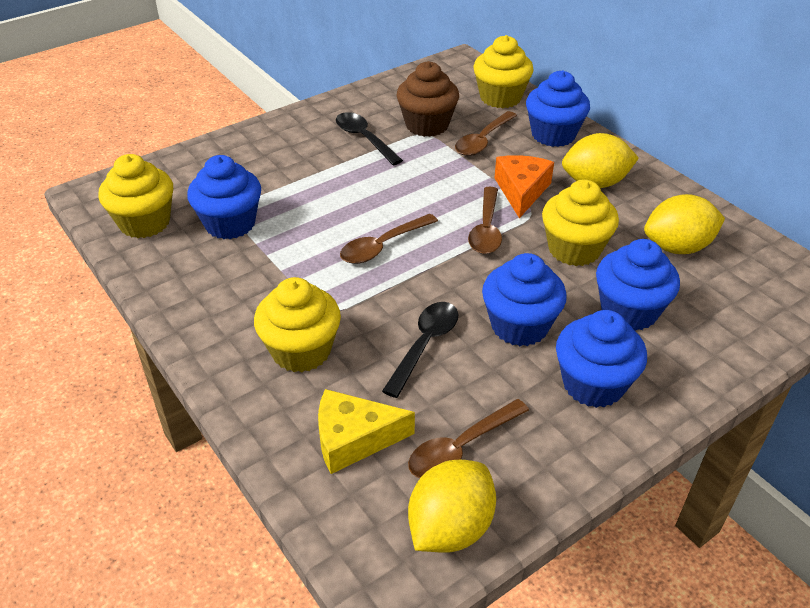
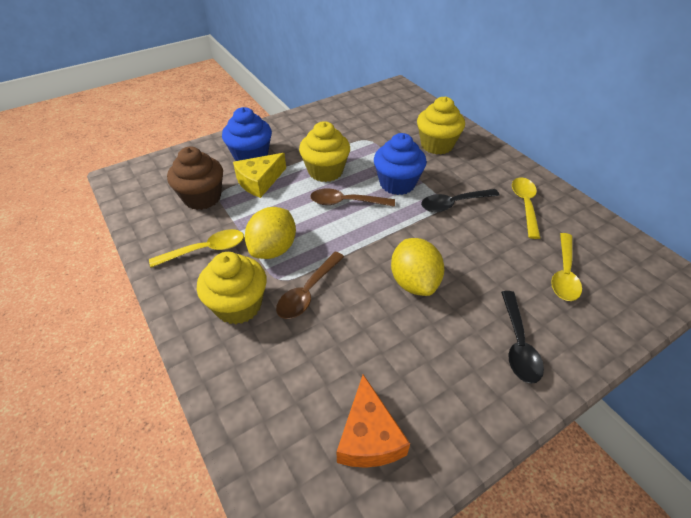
blue cupcake: 5 -> 2
brown spoon: 4 -> 2
yellow cupcake: 4 -> 3
yellow lemon: 3 -> 2
yellow spoon: 0 -> 3

